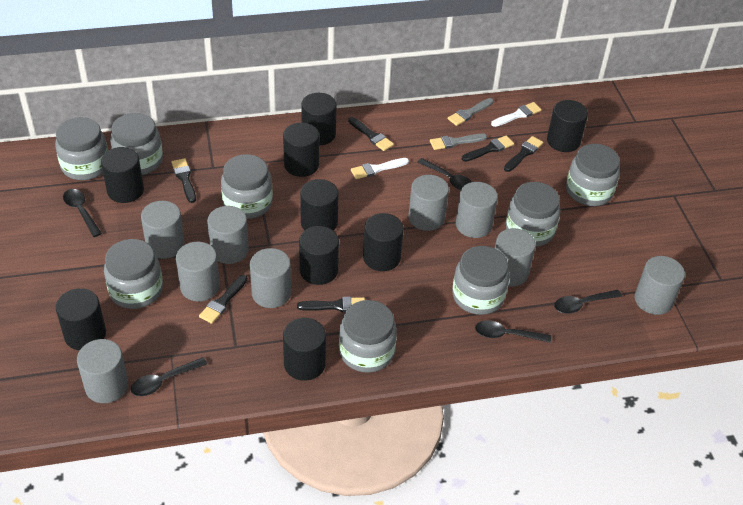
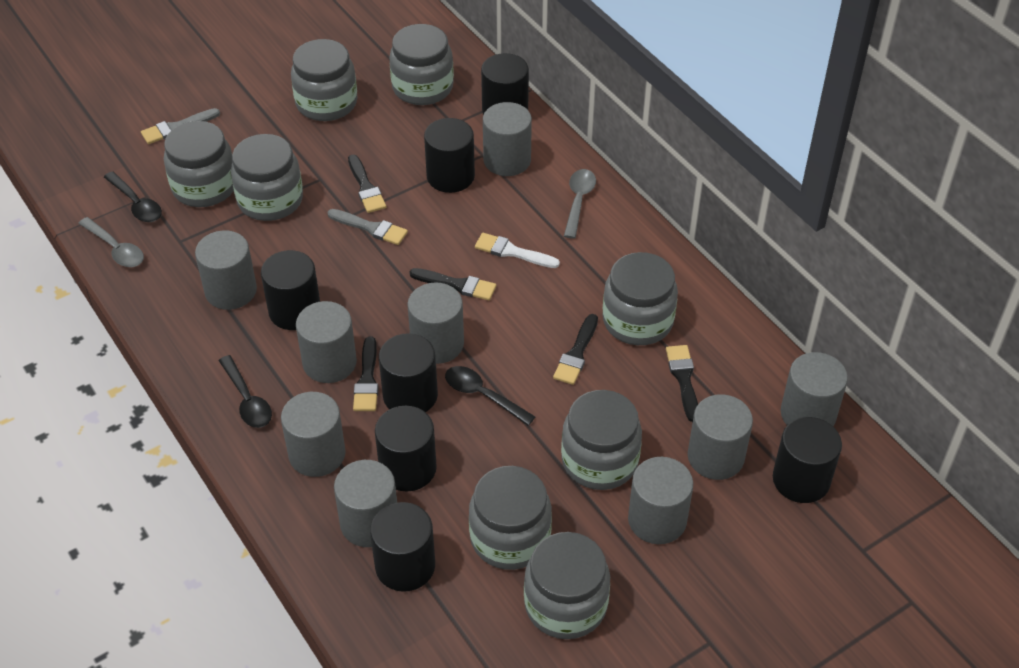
black brush: 6 -> 5
black cylinder: 9 -> 7
black spoon: 5 -> 3
grey spoon: 0 -> 2
white brush: 2 -> 1

